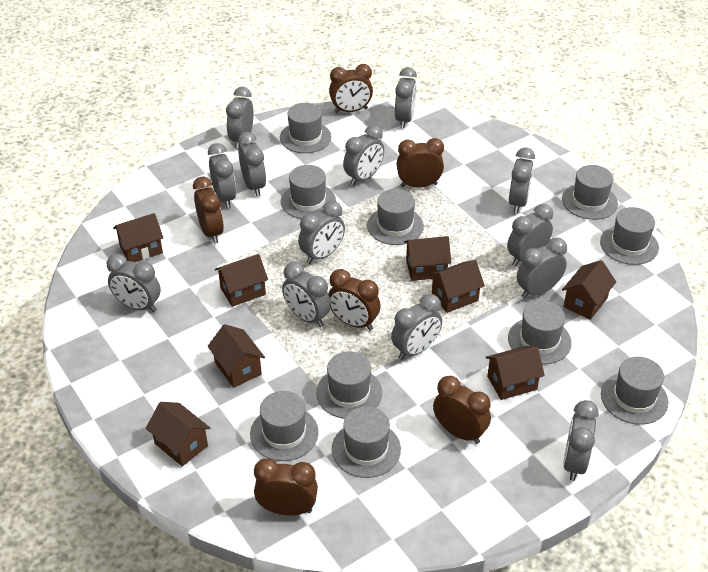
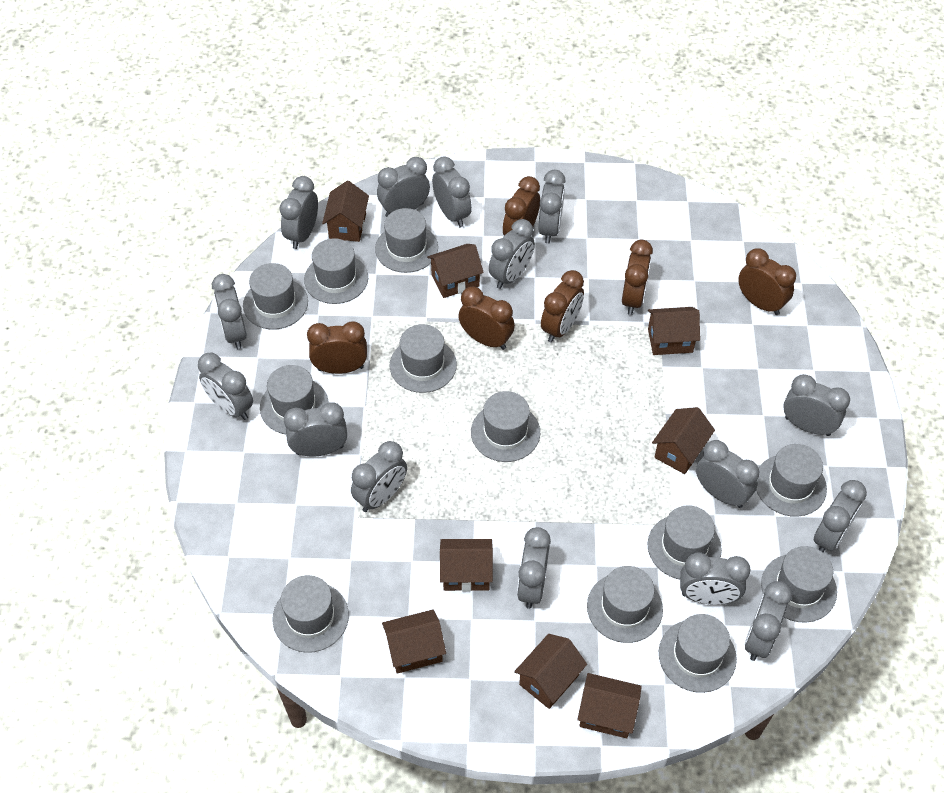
grey clock: 13 -> 15
grey hat: 10 -> 12

